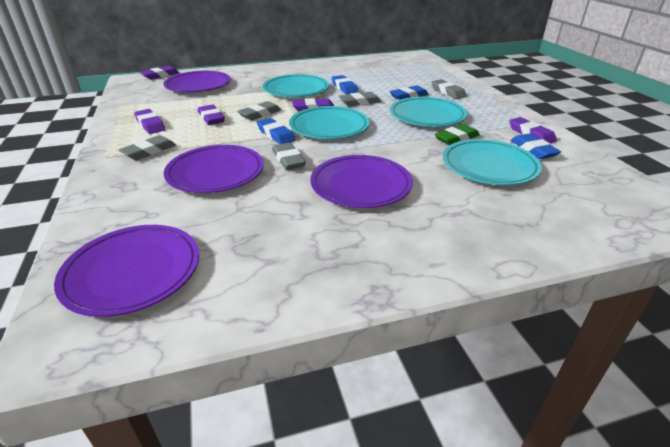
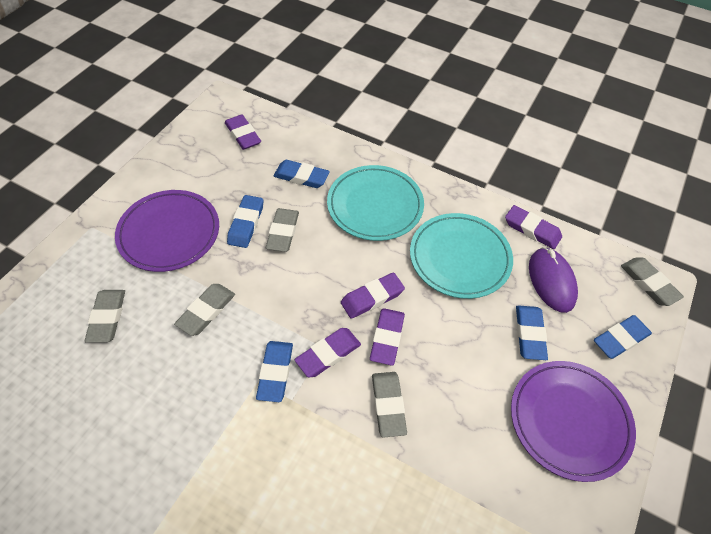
blue eraser: 4 -> 5
green eraser: 1 -> 0
purple mouse: 0 -> 1
purple plate: 4 -> 2
turquoise plate: 4 -> 2

